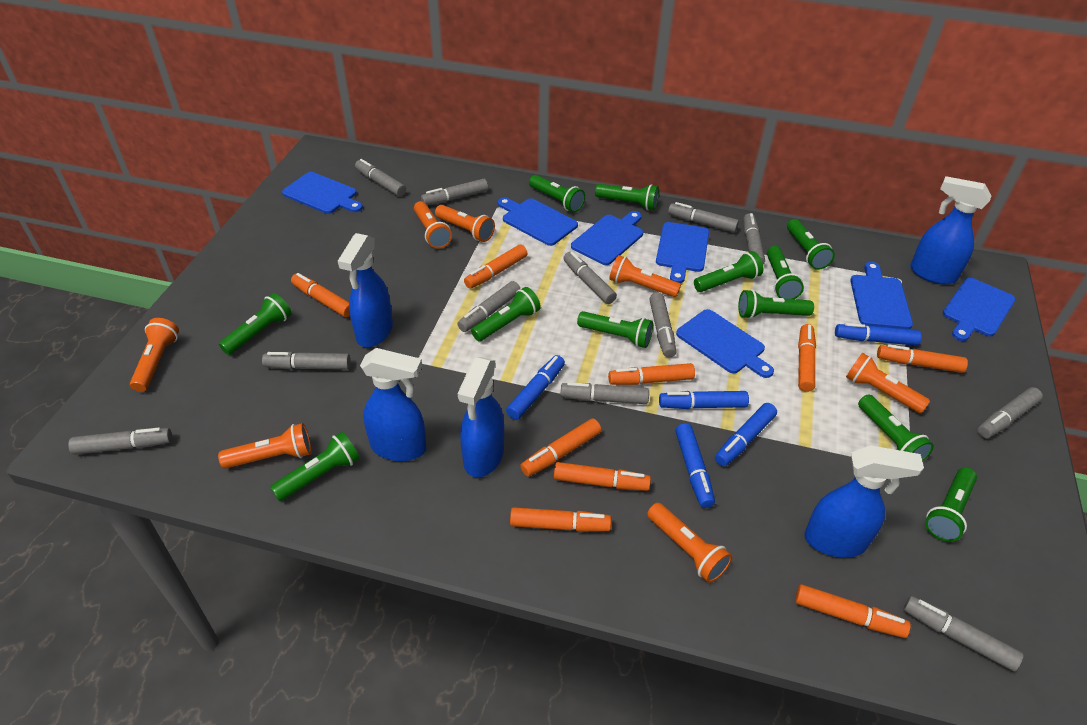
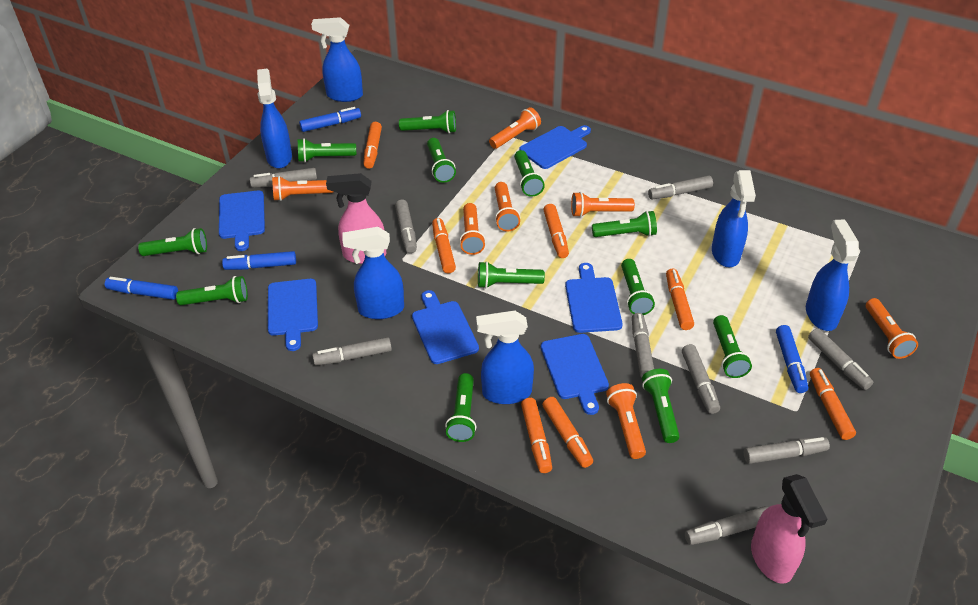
blue cutting board: 7 -> 6
blue marker: 5 -> 4
blue spray bottle: 5 -> 6
grey marker: 12 -> 9
orange marker: 9 -> 7
pink spray bottle: 0 -> 2

